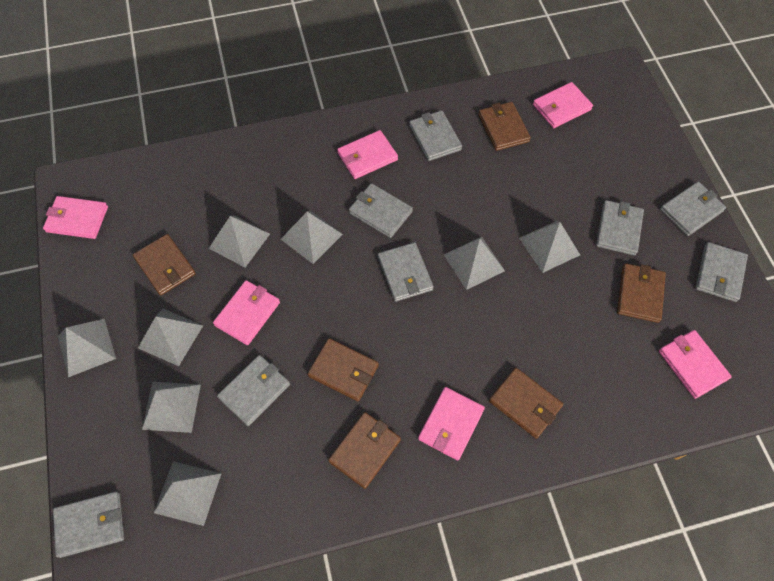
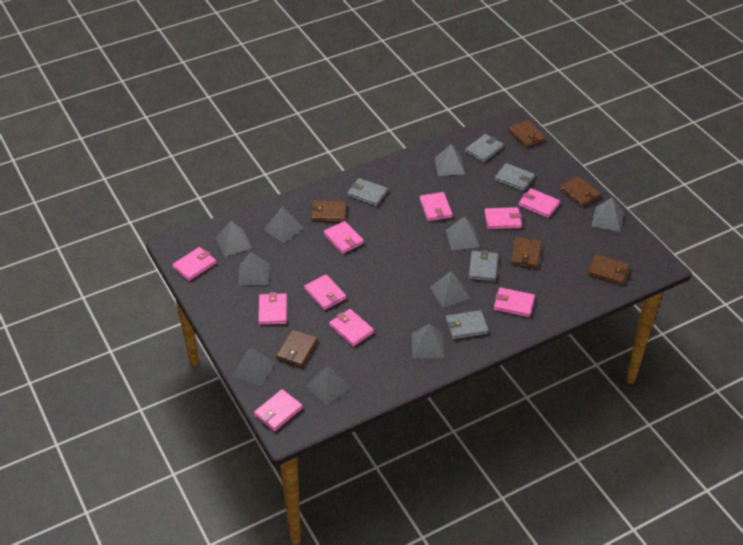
grey pyramid: 8 -> 10
grey wallet: 8 -> 5
pink wallet: 6 -> 10

